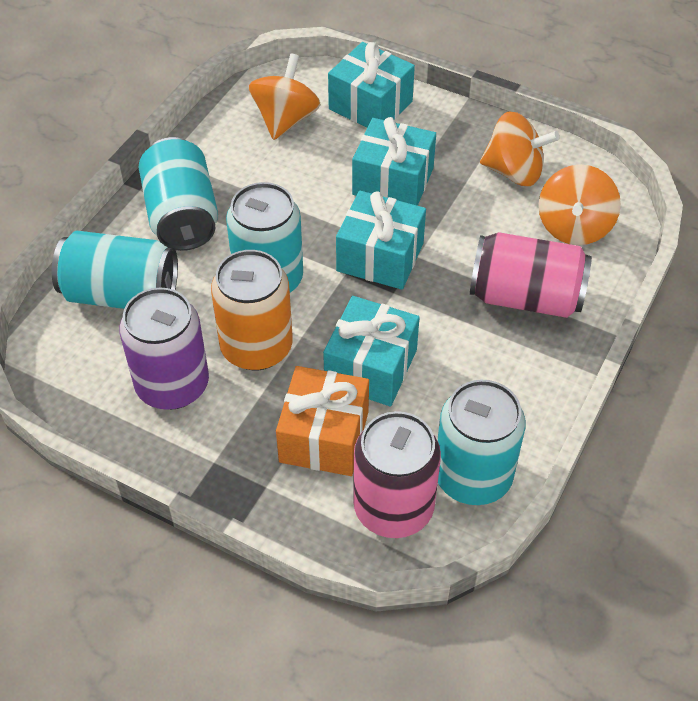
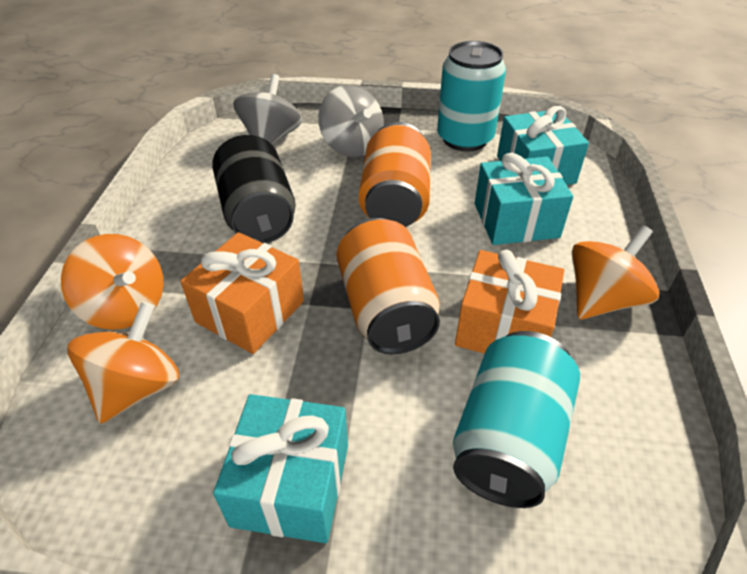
black can: 0 -> 1
grey spinning top: 0 -> 2
orange can: 1 -> 2
orange gift: 1 -> 2
pink can: 2 -> 0
purple can: 1 -> 0
turquoise can: 4 -> 2
turquoise gift: 4 -> 3

